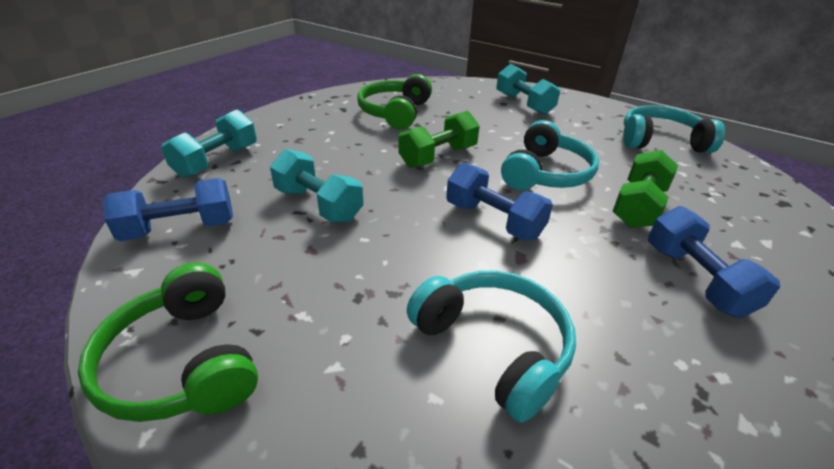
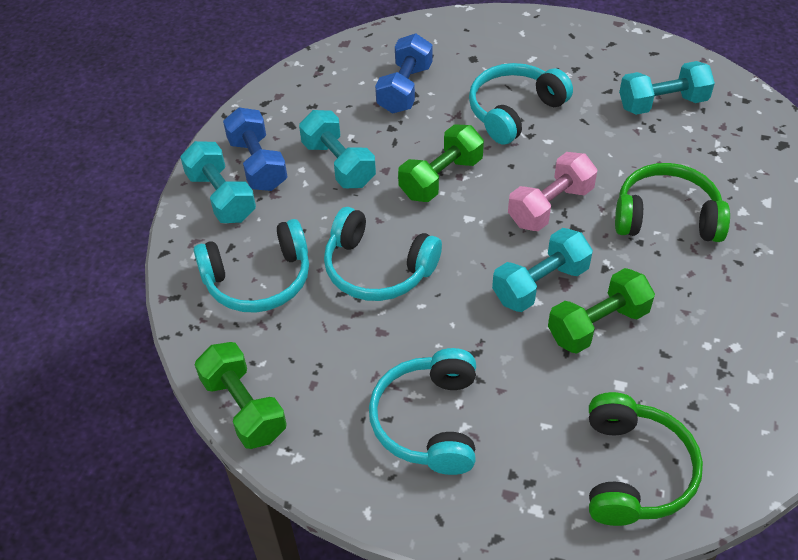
blue dumbbell: 3 -> 2
green dumbbell: 2 -> 3
pink dumbbell: 0 -> 1
turquoise dumbbell: 3 -> 4
turquoise headphones: 3 -> 4

